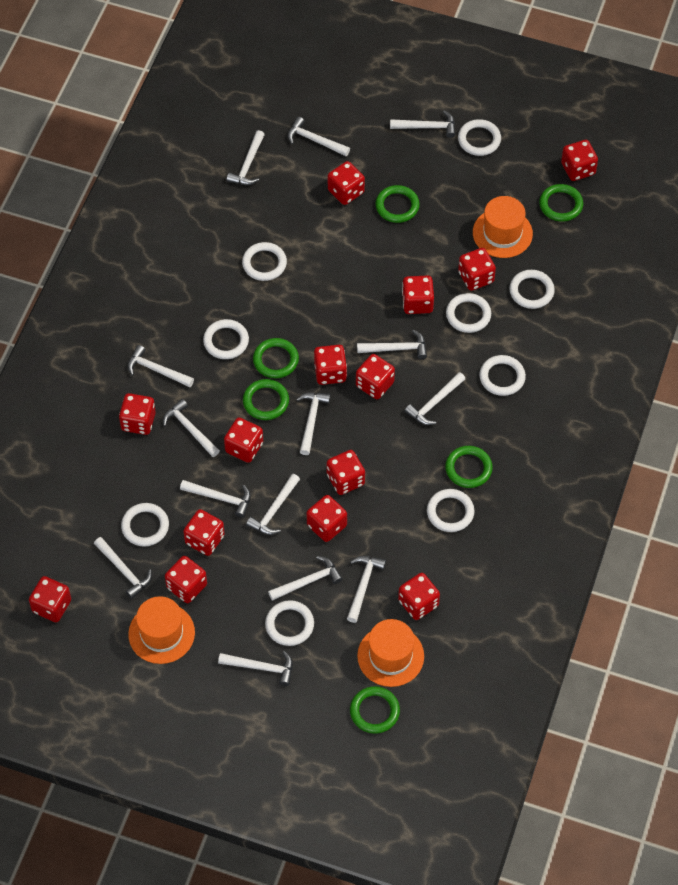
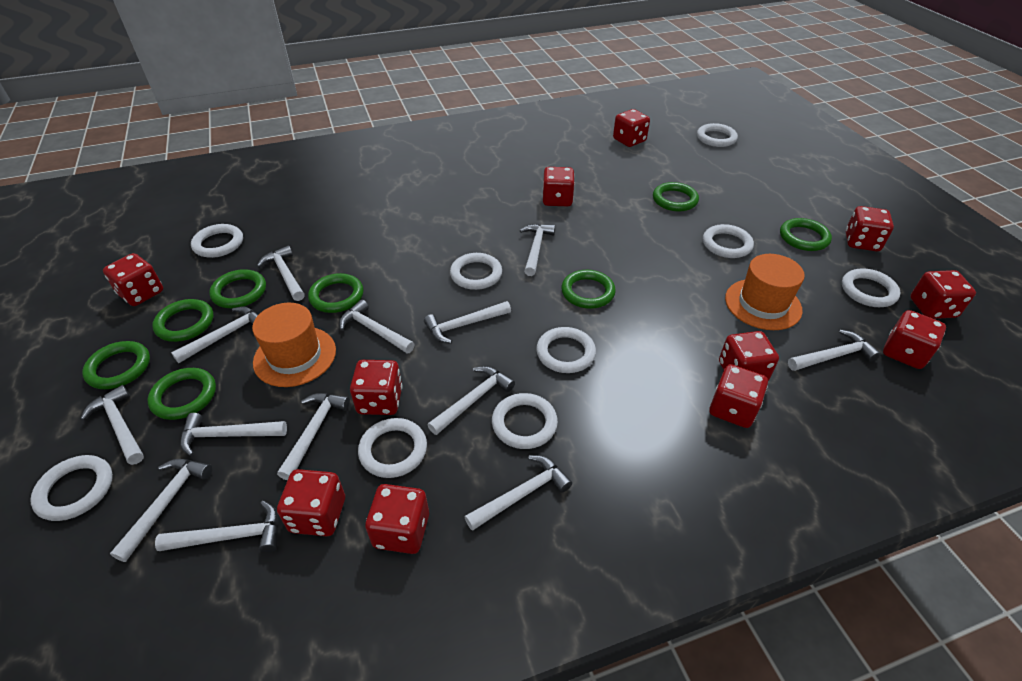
green ring: 6 -> 8
orange hat: 3 -> 2
red dice: 14 -> 11
white hammer: 14 -> 13

